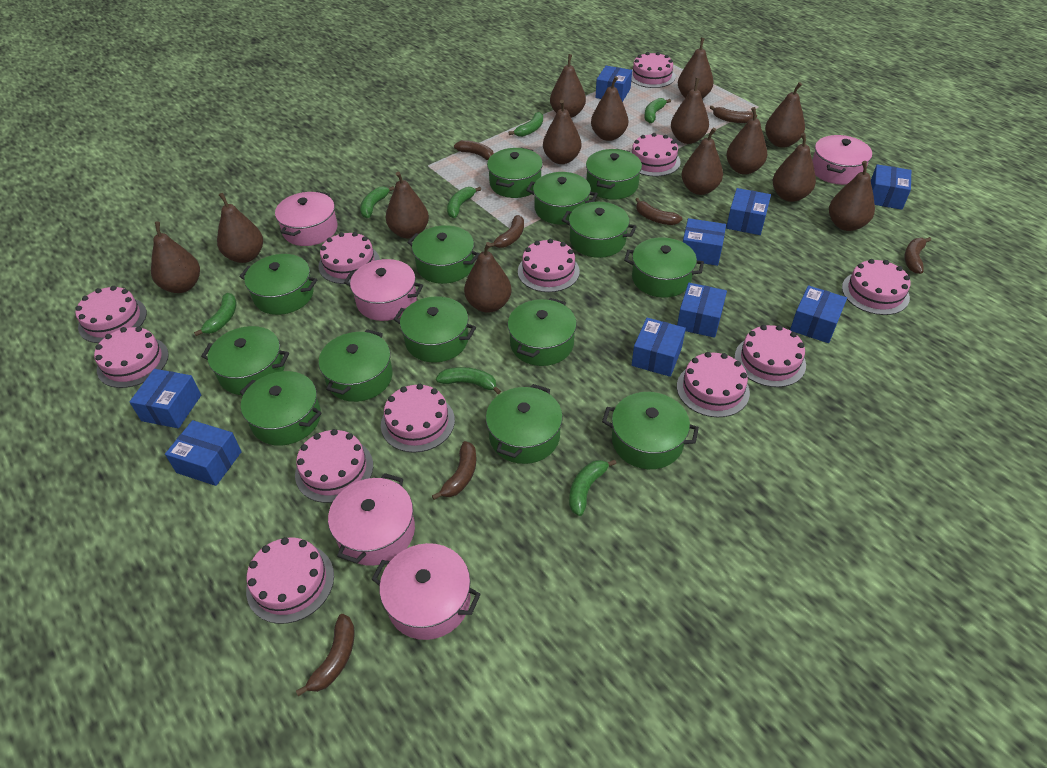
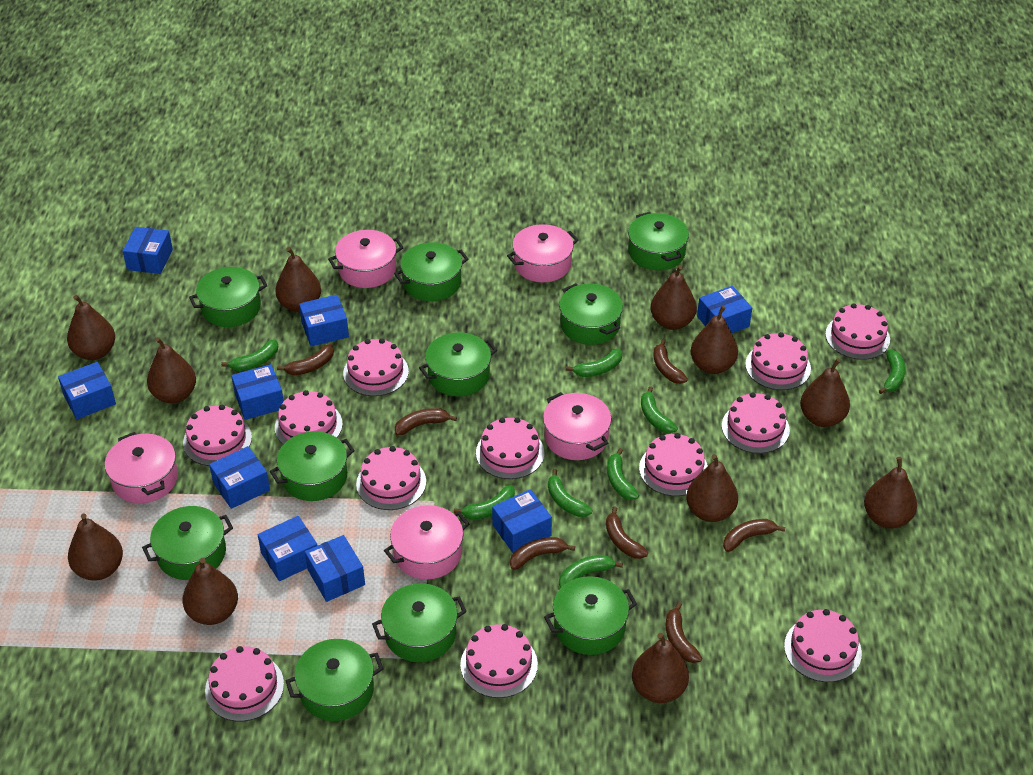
brown pear: 14 -> 11
green banana: 7 -> 8
green pot: 14 -> 10

